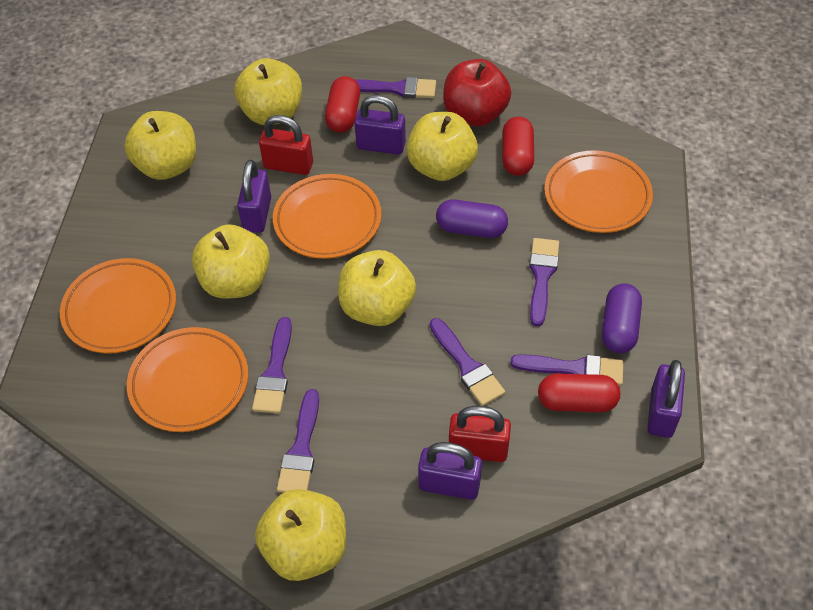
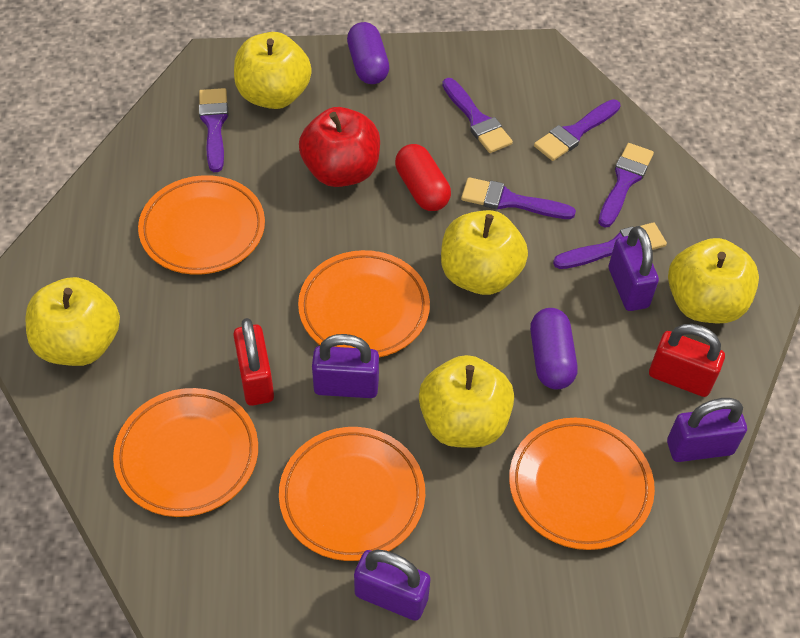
orange plate: 4 -> 5
red capsule: 3 -> 1
yellow apple: 6 -> 5

